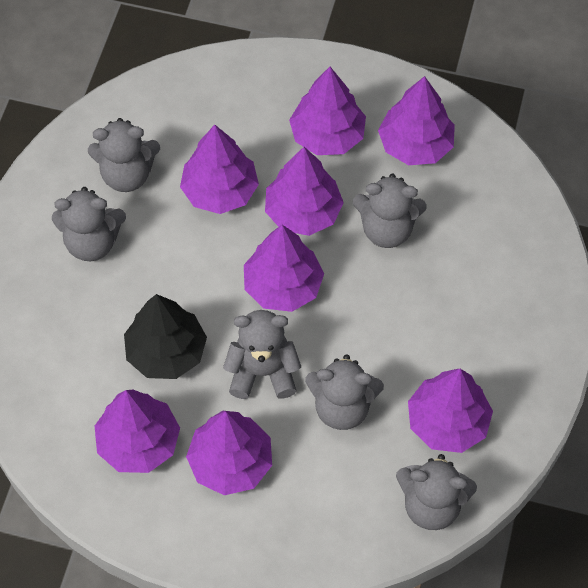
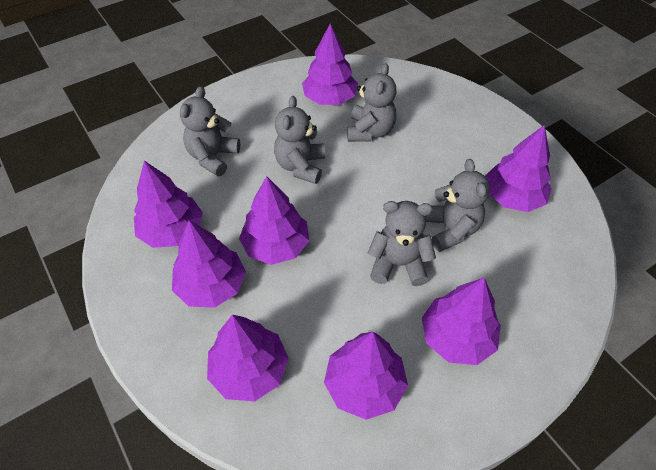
black tree: 1 -> 0
grey teddy bear: 6 -> 5

